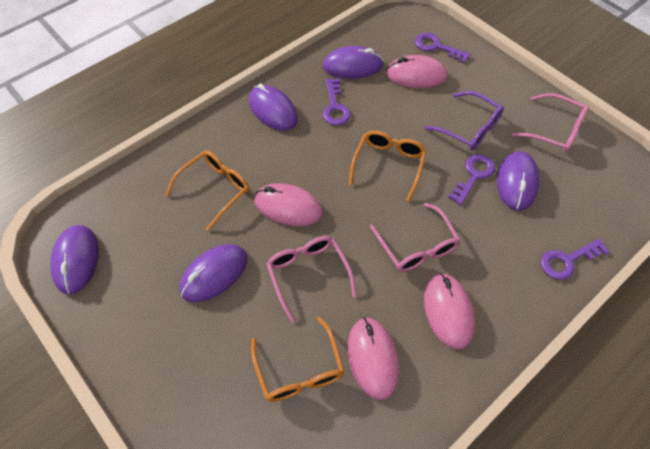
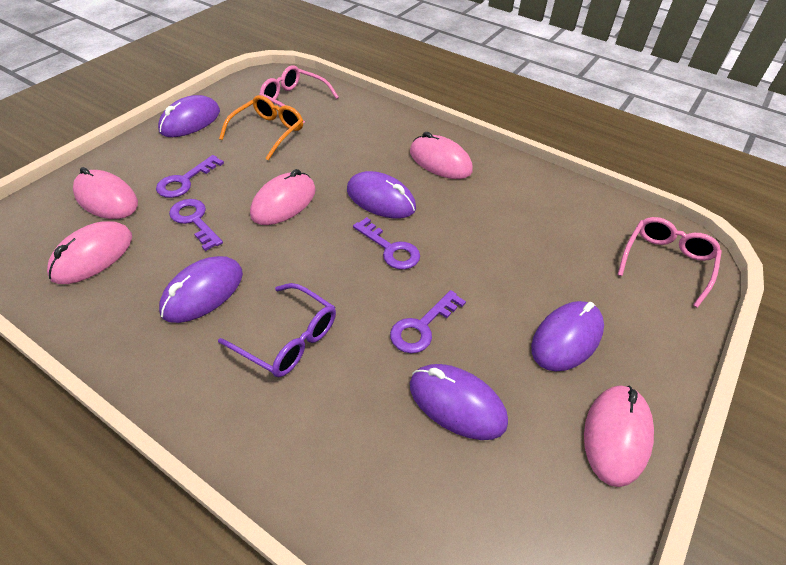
orange glasses: 3 -> 1
pink glasses: 3 -> 2
pink mouse: 4 -> 5

